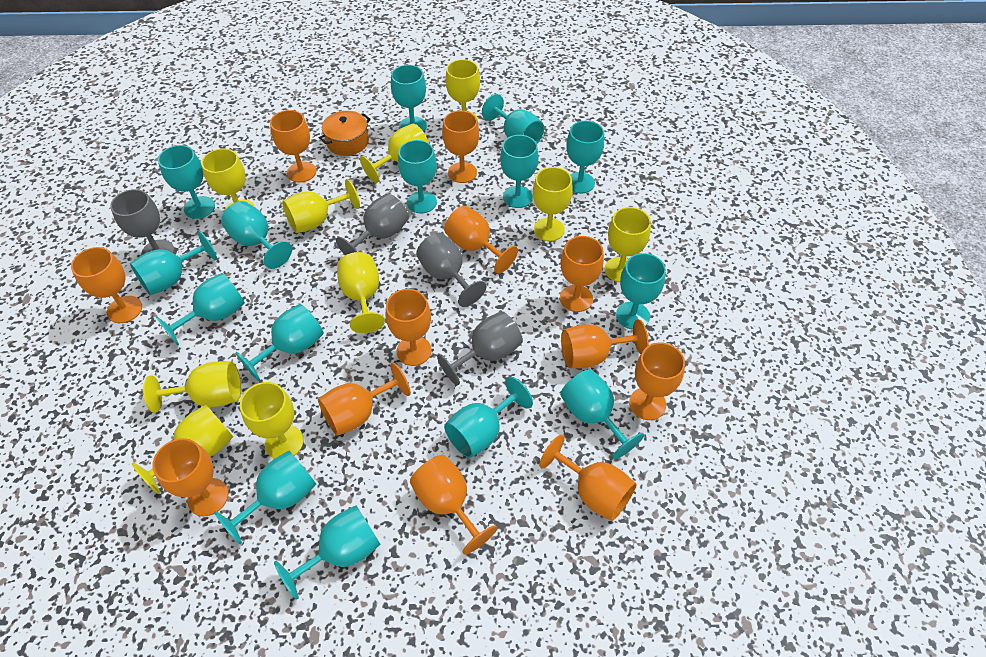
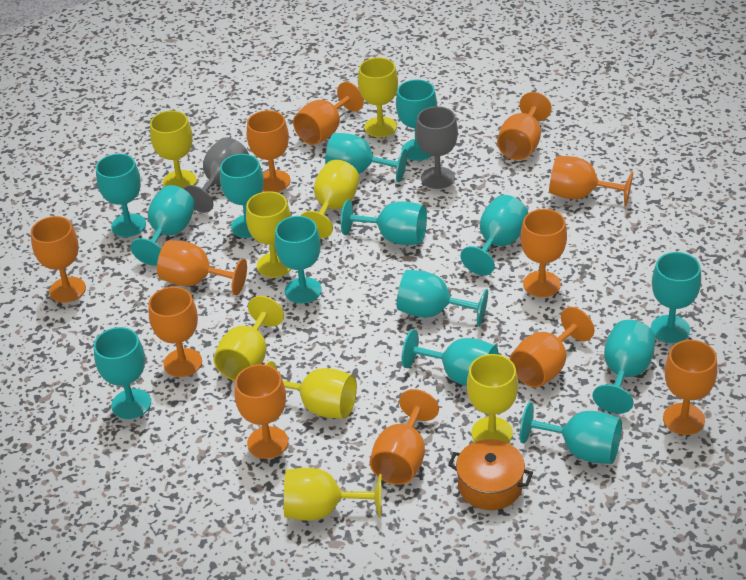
grey goblet: 4 -> 2
turquoise goblet: 15 -> 14
yellow goblet: 10 -> 8

